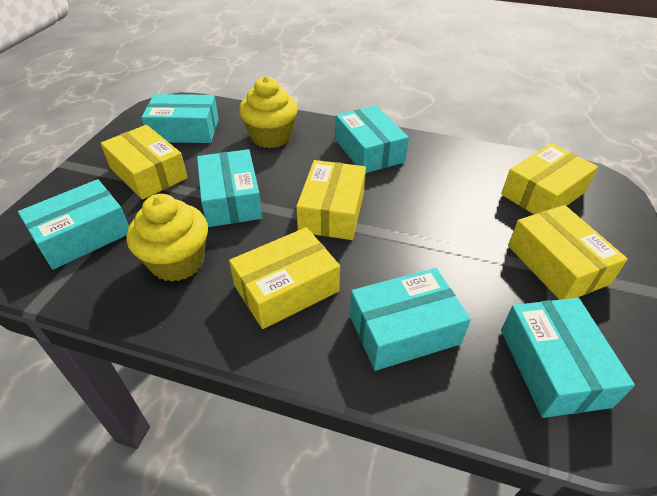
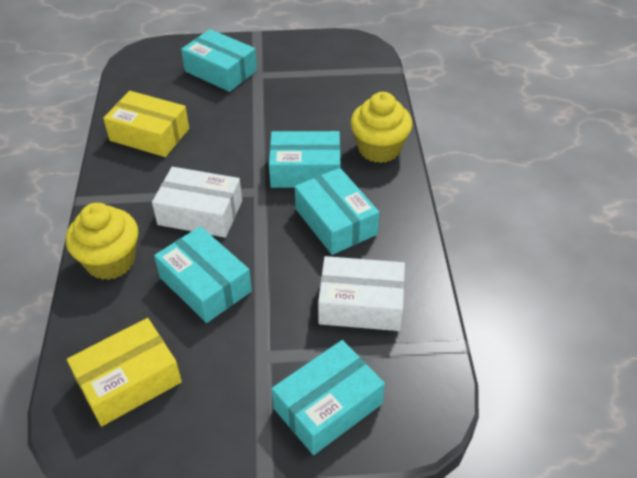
turquoise box: 6 -> 5
white box: 0 -> 2
yellow box: 5 -> 2

